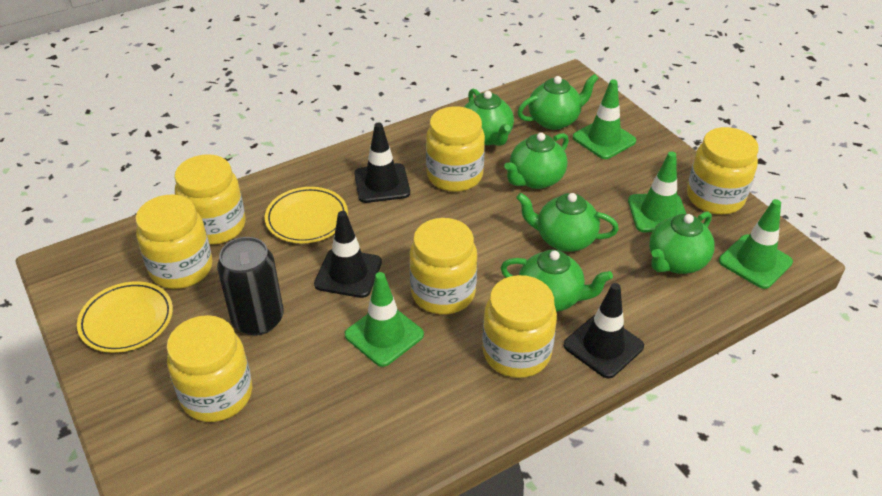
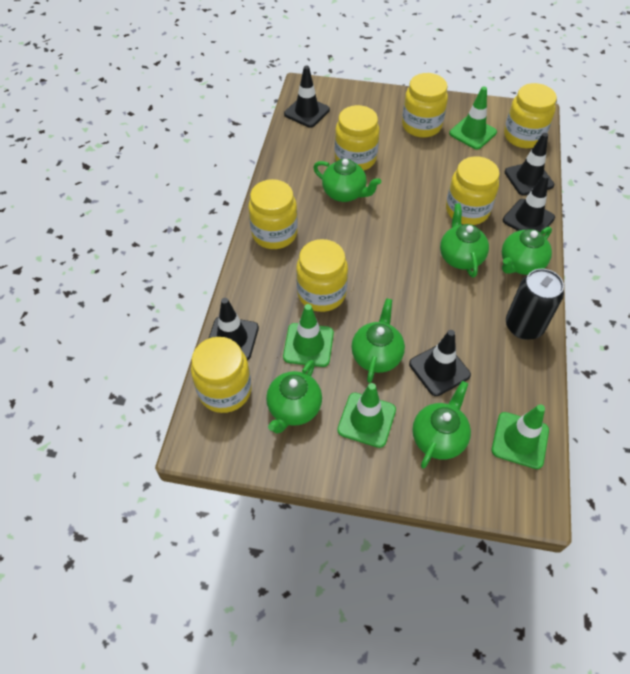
black traffic cone: 3 -> 5
yellow plate: 2 -> 0

